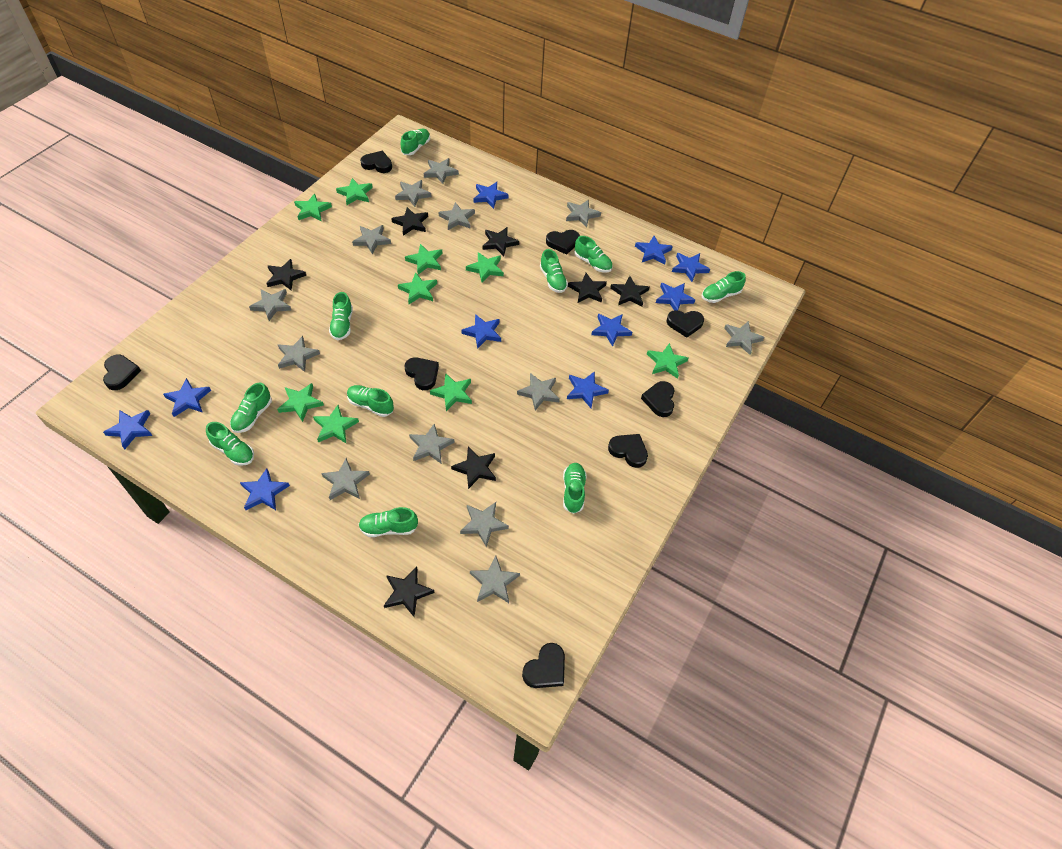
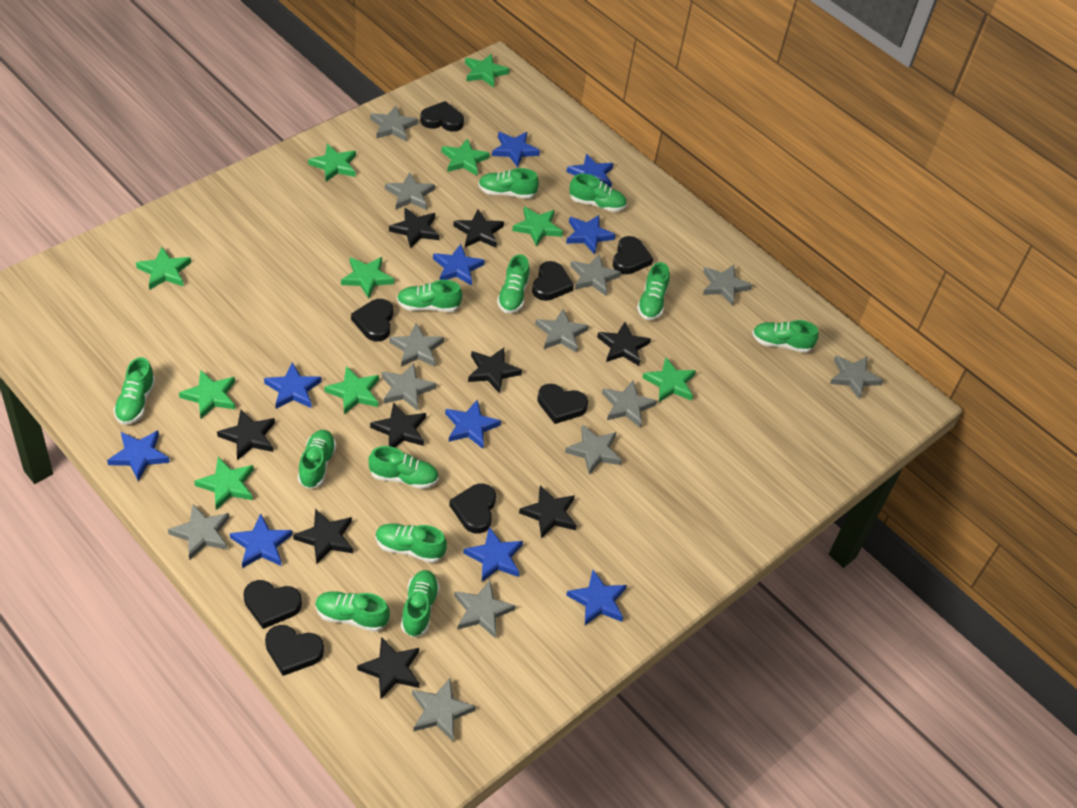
black star: 7 -> 9
green shoe: 10 -> 12
green star: 9 -> 10

